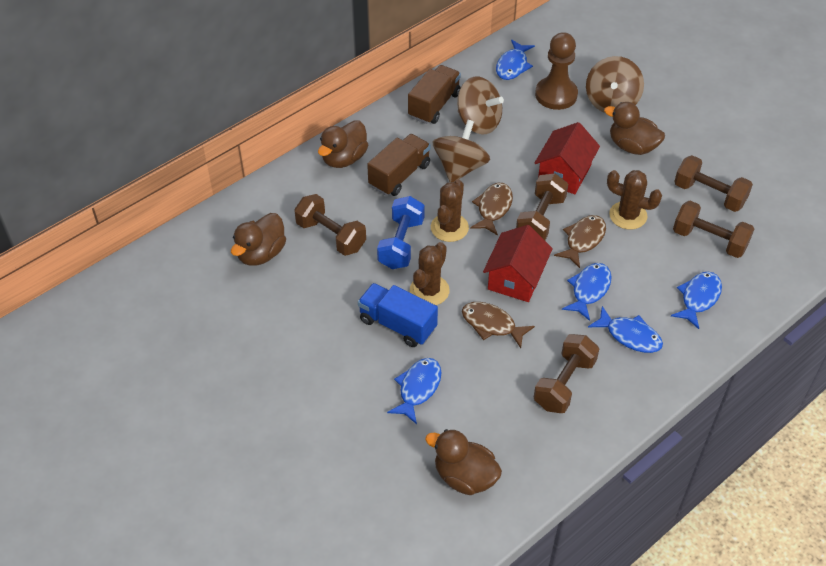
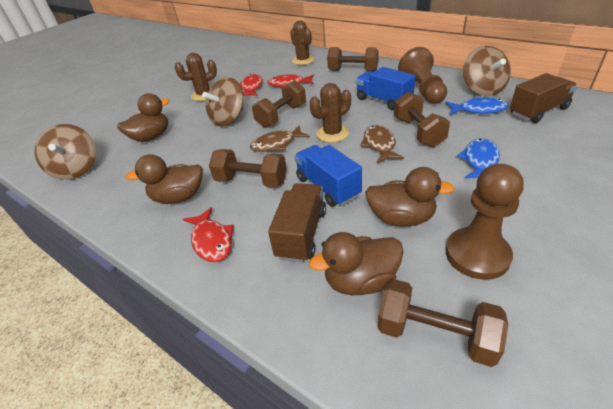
blue dumbbell: 1 -> 0
blue fish: 5 -> 2
blue truck: 1 -> 2
brown fish: 3 -> 2
brown pawn: 1 -> 2
red fish: 0 -> 3
red house: 2 -> 0

